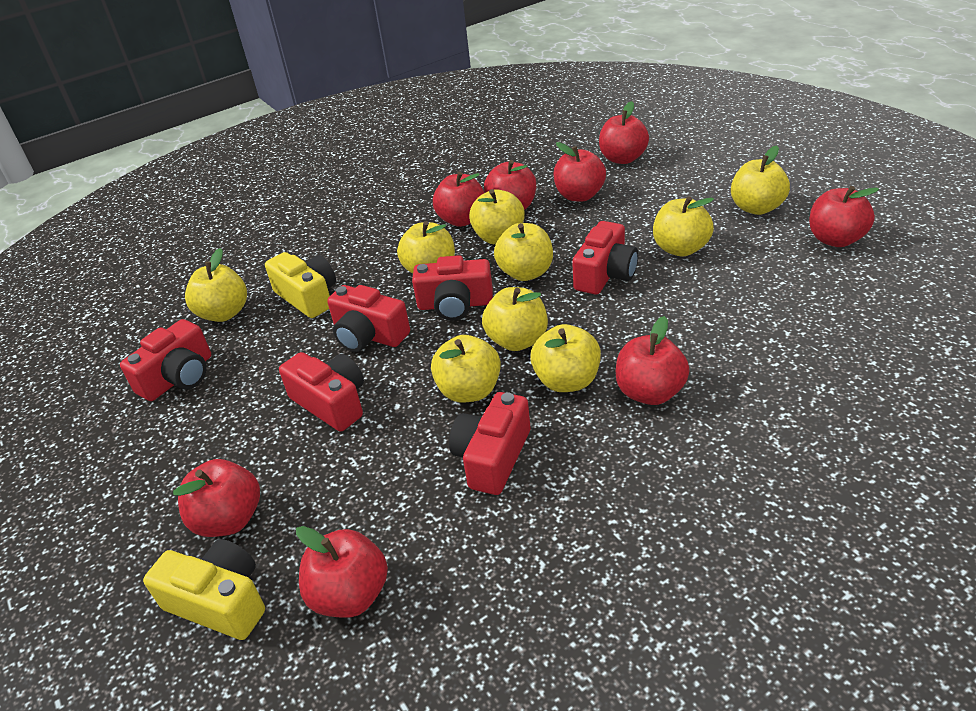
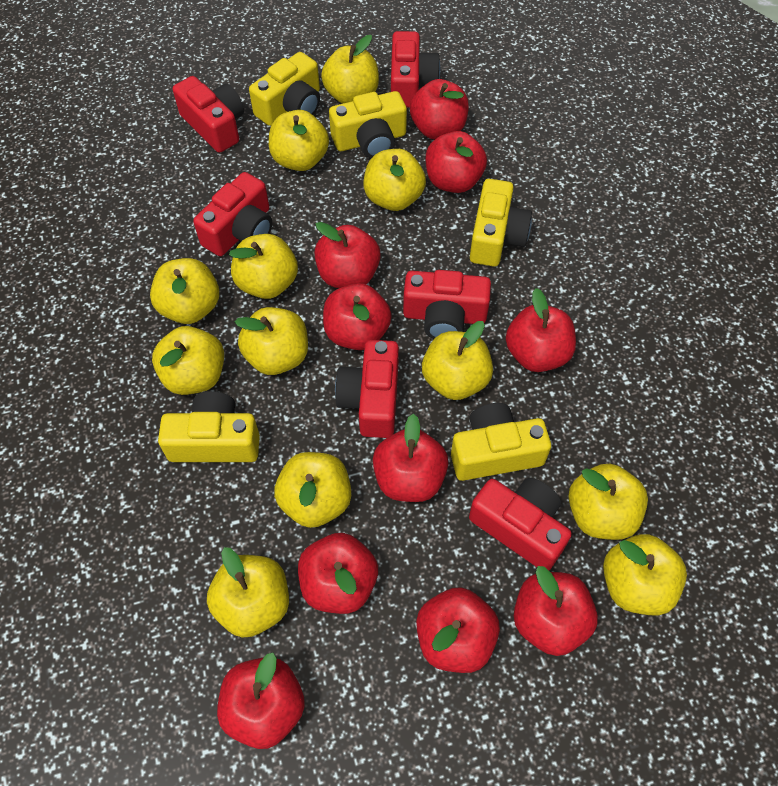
red apple: 8 -> 10
yellow apple: 9 -> 12
yellow camera: 2 -> 5

